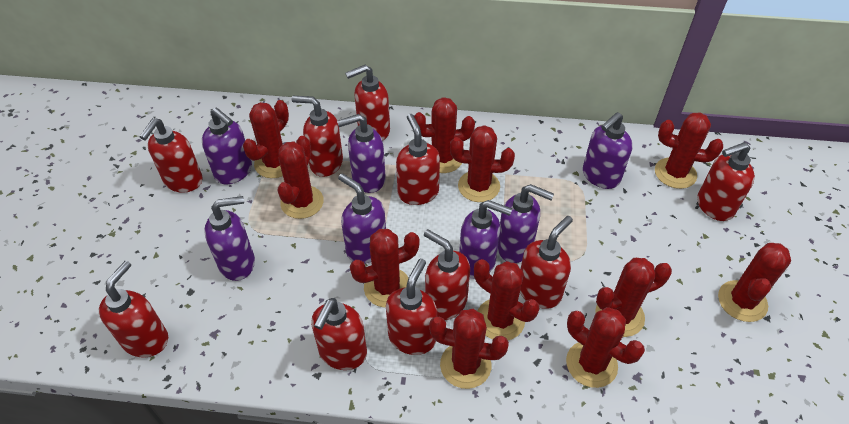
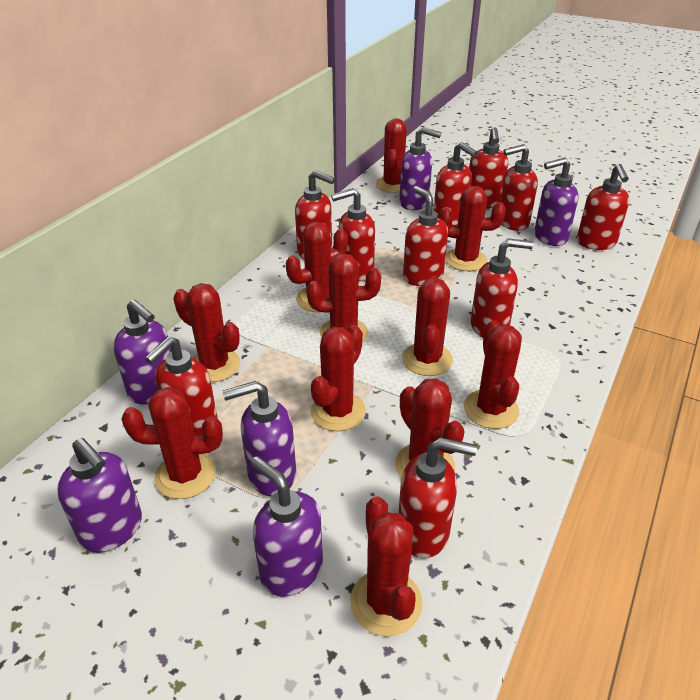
purple soap dispenser: 7 -> 6

